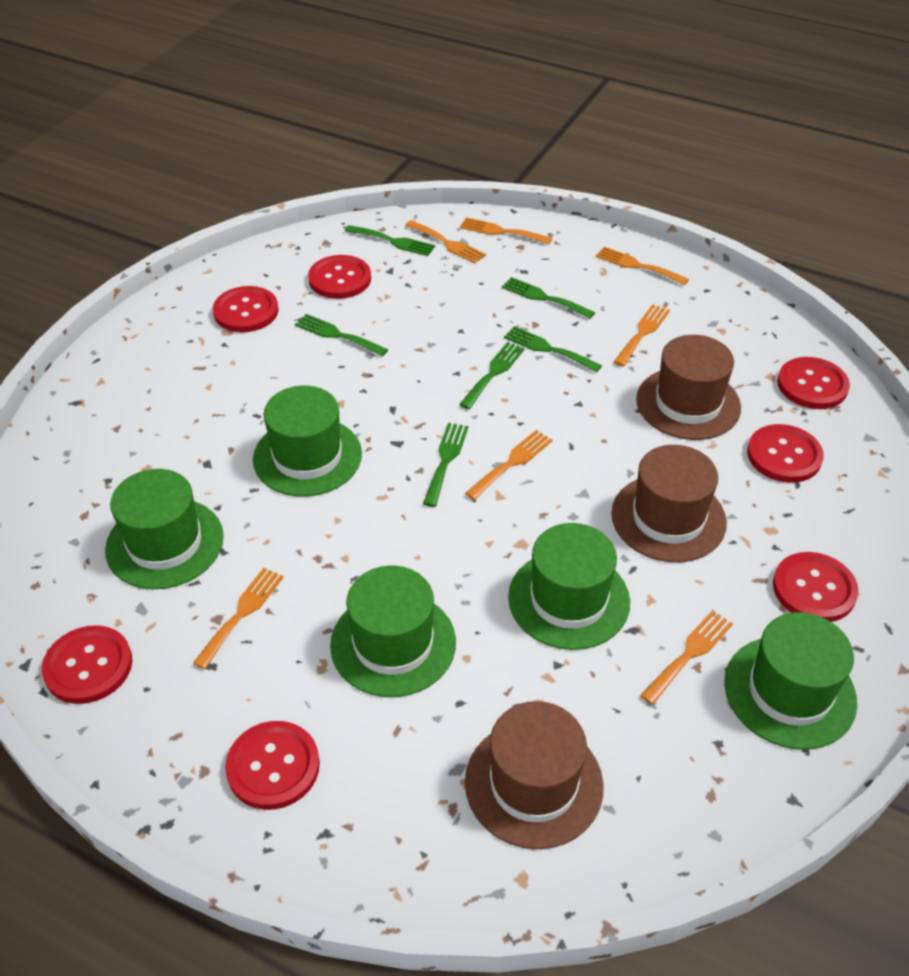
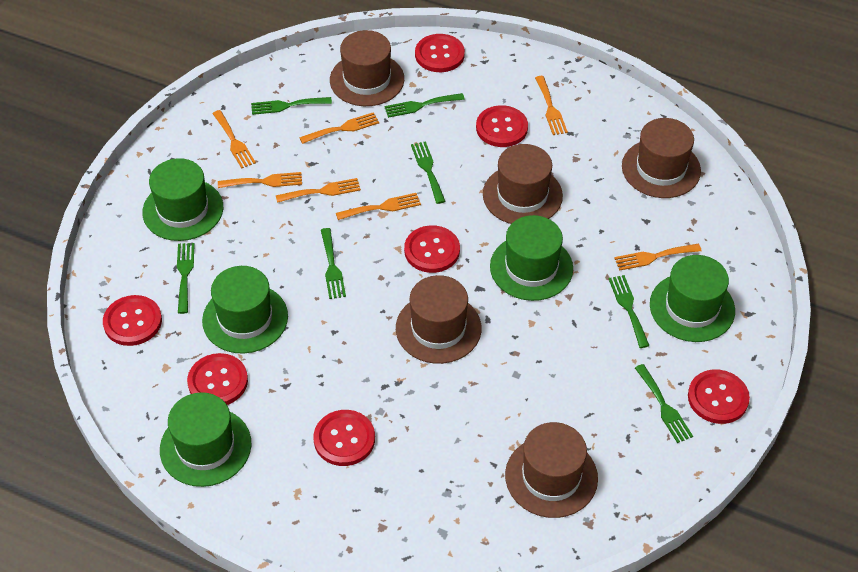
brown hat: 3 -> 5
green fork: 6 -> 7

